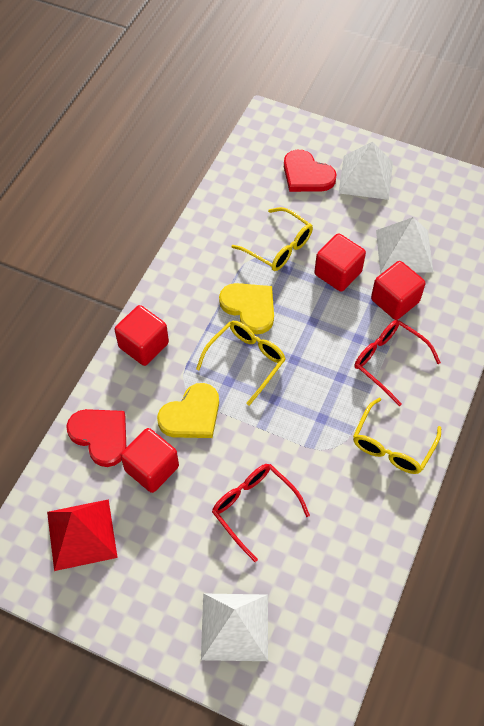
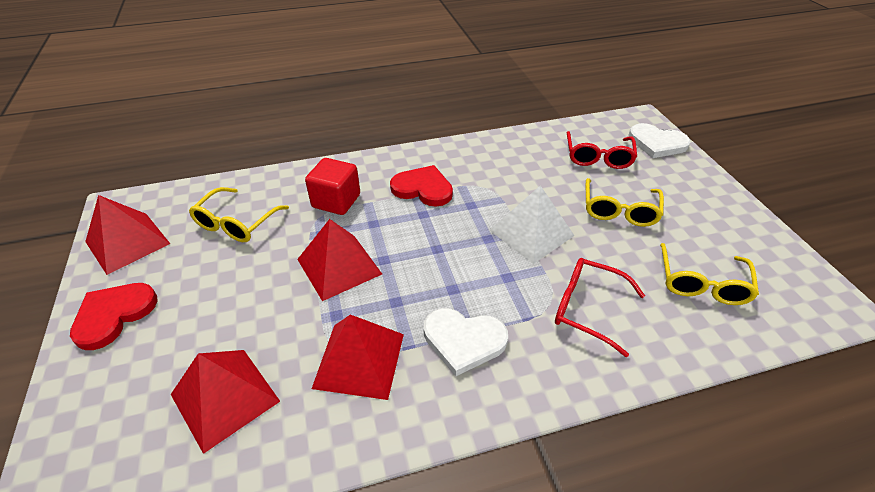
red cube: 4 -> 1
red pyramid: 1 -> 4
white heart: 0 -> 2
white pyramid: 3 -> 1
yellow heart: 2 -> 0

